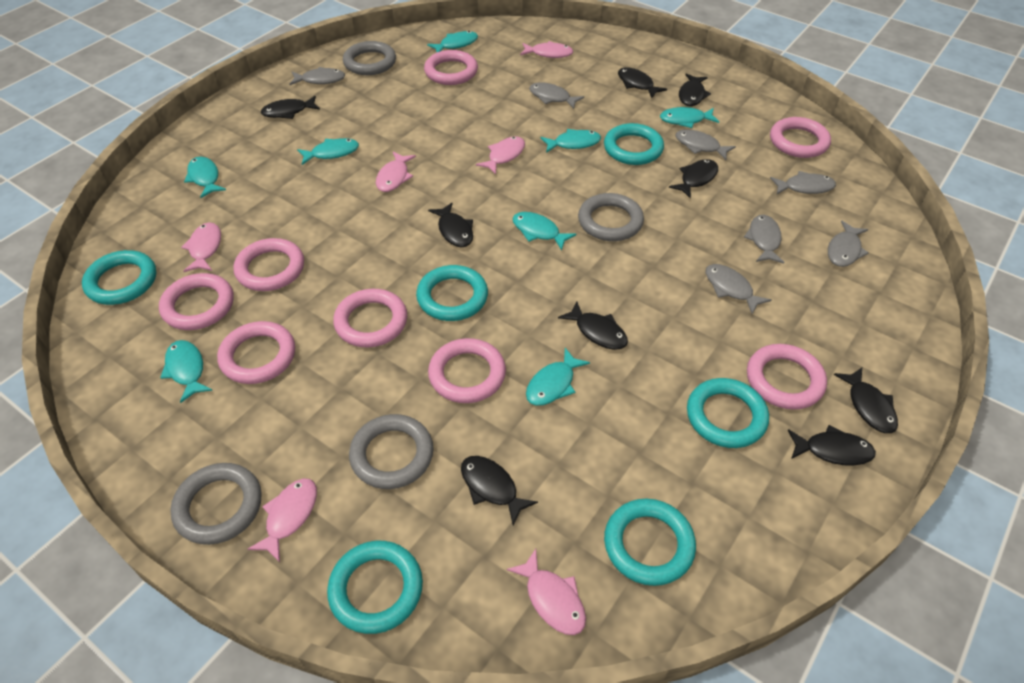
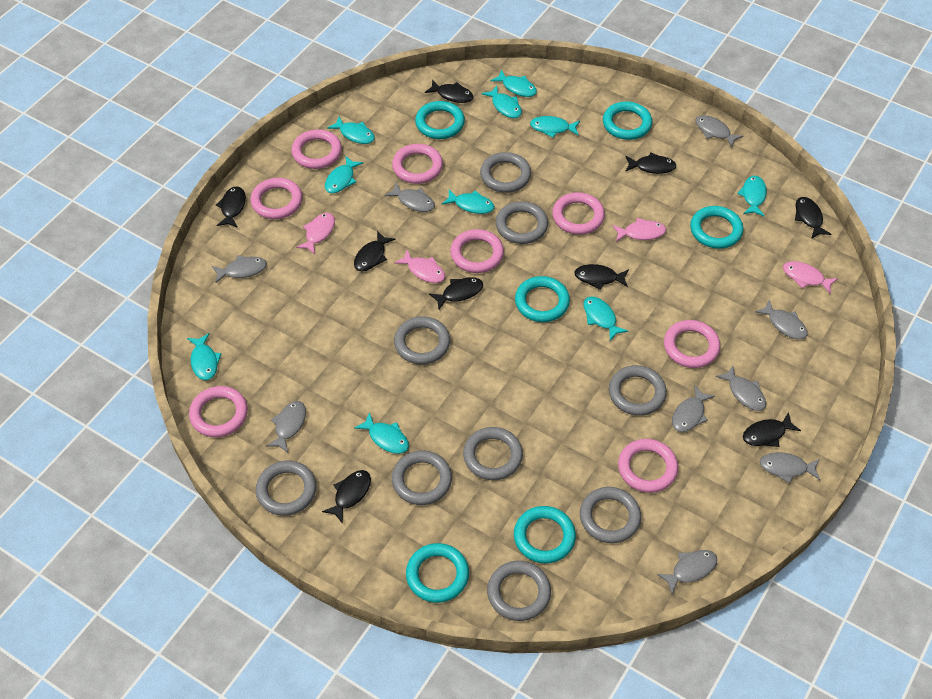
grey fish: 7 -> 9
grey ring: 4 -> 9
pink fish: 6 -> 4
turquoise fish: 8 -> 10

